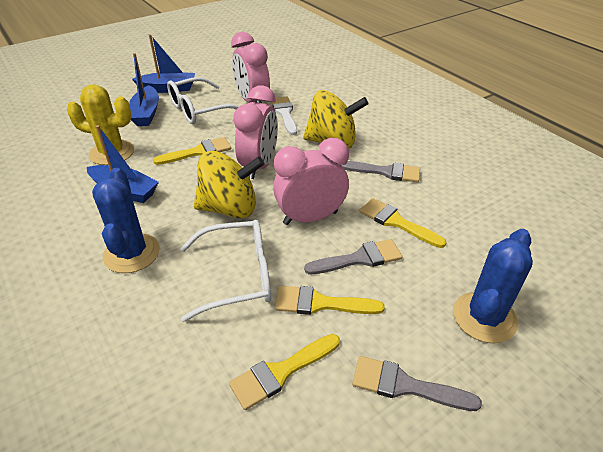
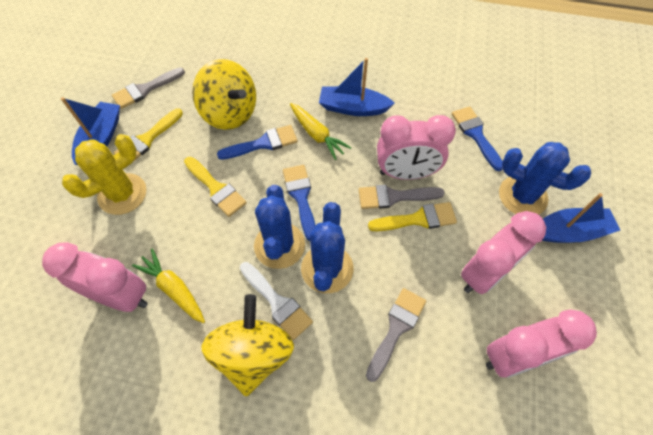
blue brush: 0 -> 3
blue cactus: 2 -> 3
pink clock: 3 -> 4
white glasses: 2 -> 0
yellow brush: 4 -> 3
yellow carrot: 0 -> 2

